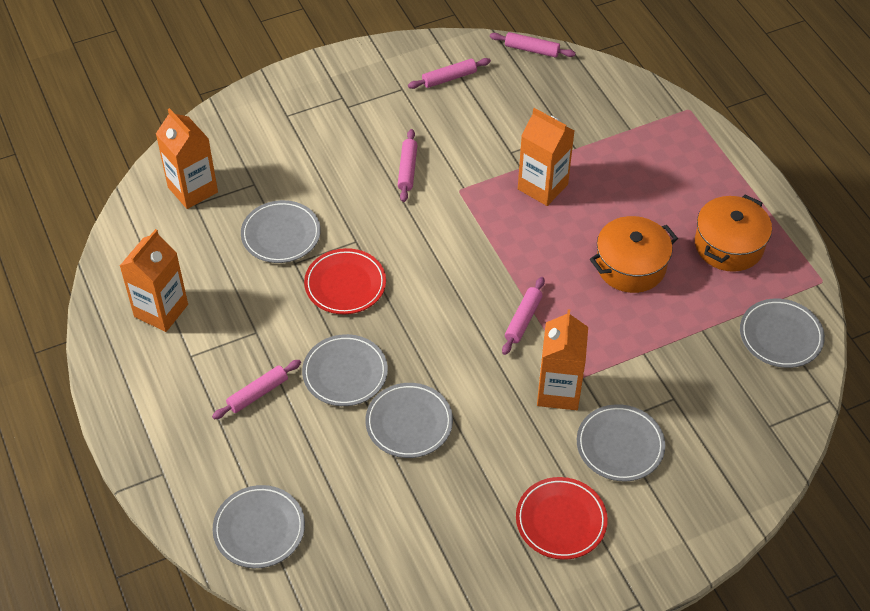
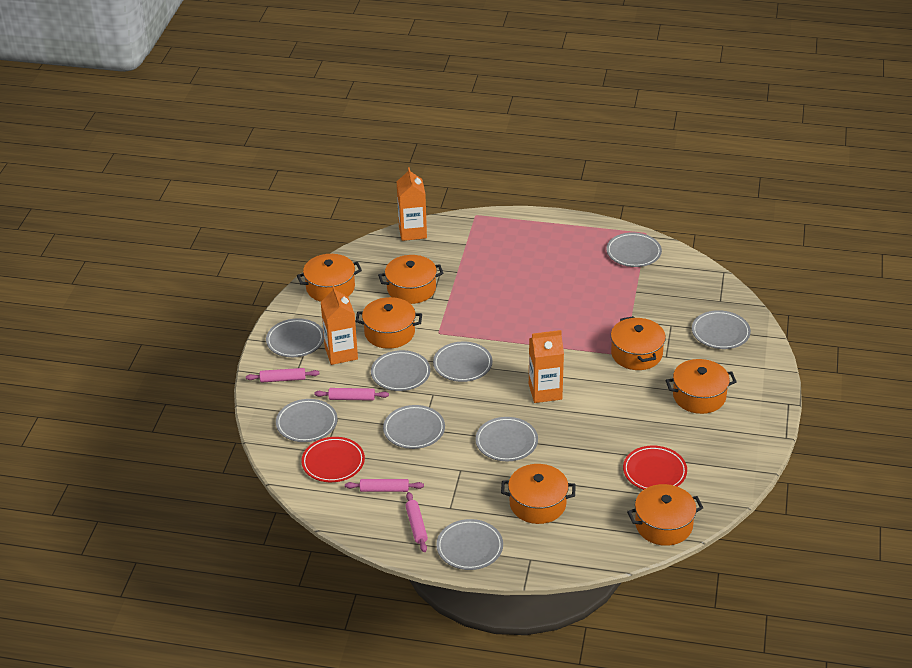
grey plate: 6 -> 9
orange carton: 4 -> 3
orange pot: 2 -> 7
pink rolling pin: 5 -> 4

